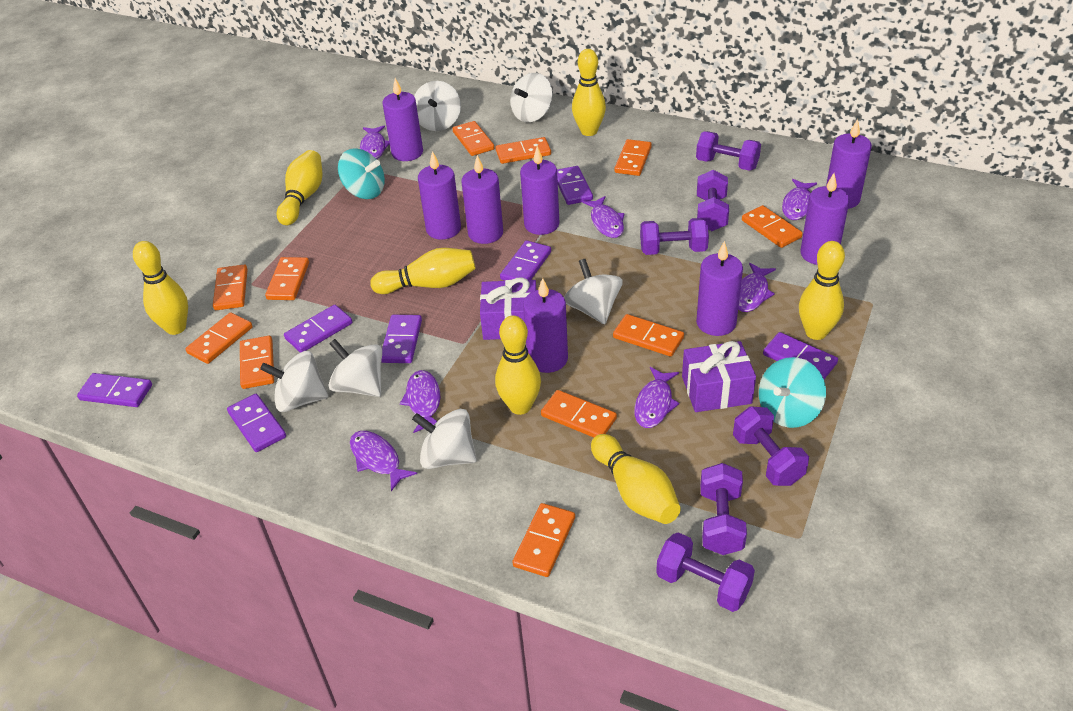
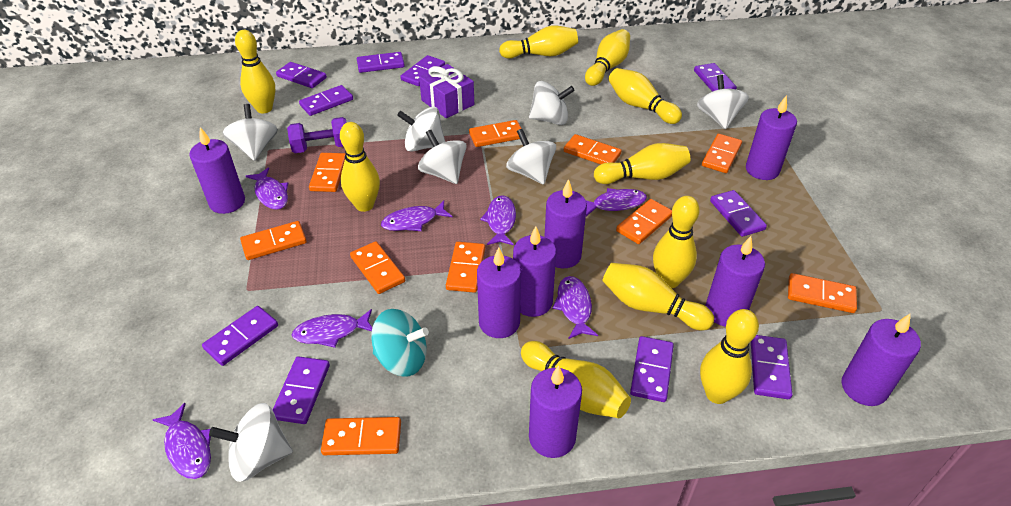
orange domino: 11 -> 10
purple domino: 7 -> 10
purple dumbbell: 6 -> 1
purple gift: 2 -> 1
turquoise spinning top: 2 -> 1
white spinning top: 6 -> 7
yellow bowling pin: 7 -> 10

